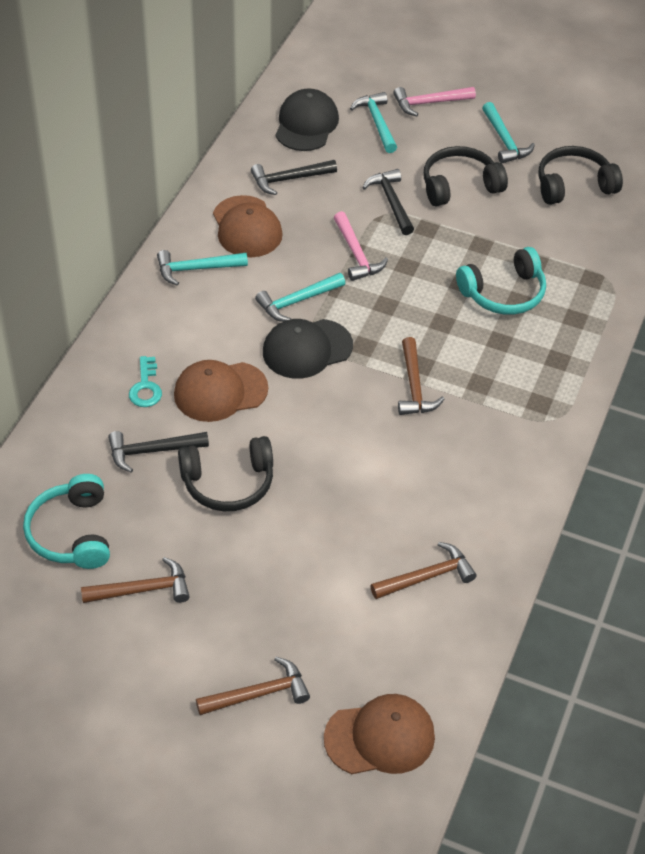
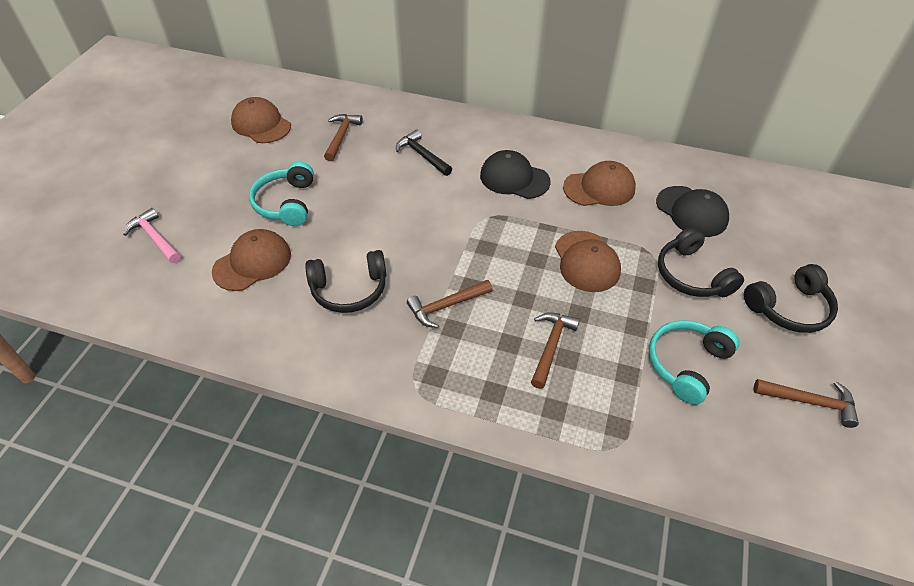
black hammer: 3 -> 1
brown cap: 3 -> 4
pink hammer: 2 -> 1
turquoise hammer: 4 -> 0
turquoise key: 1 -> 0

